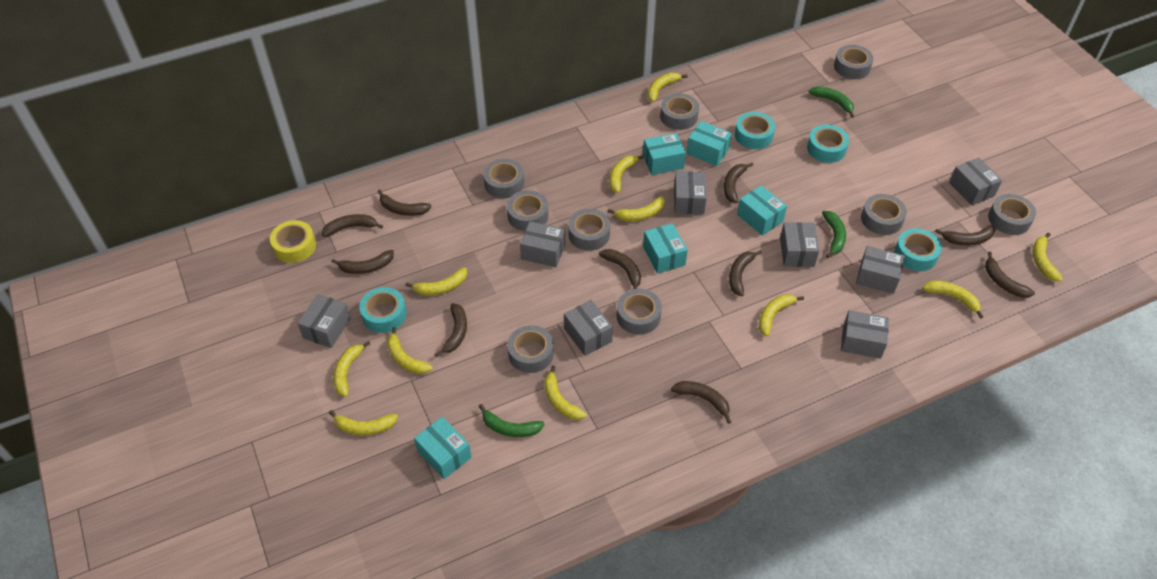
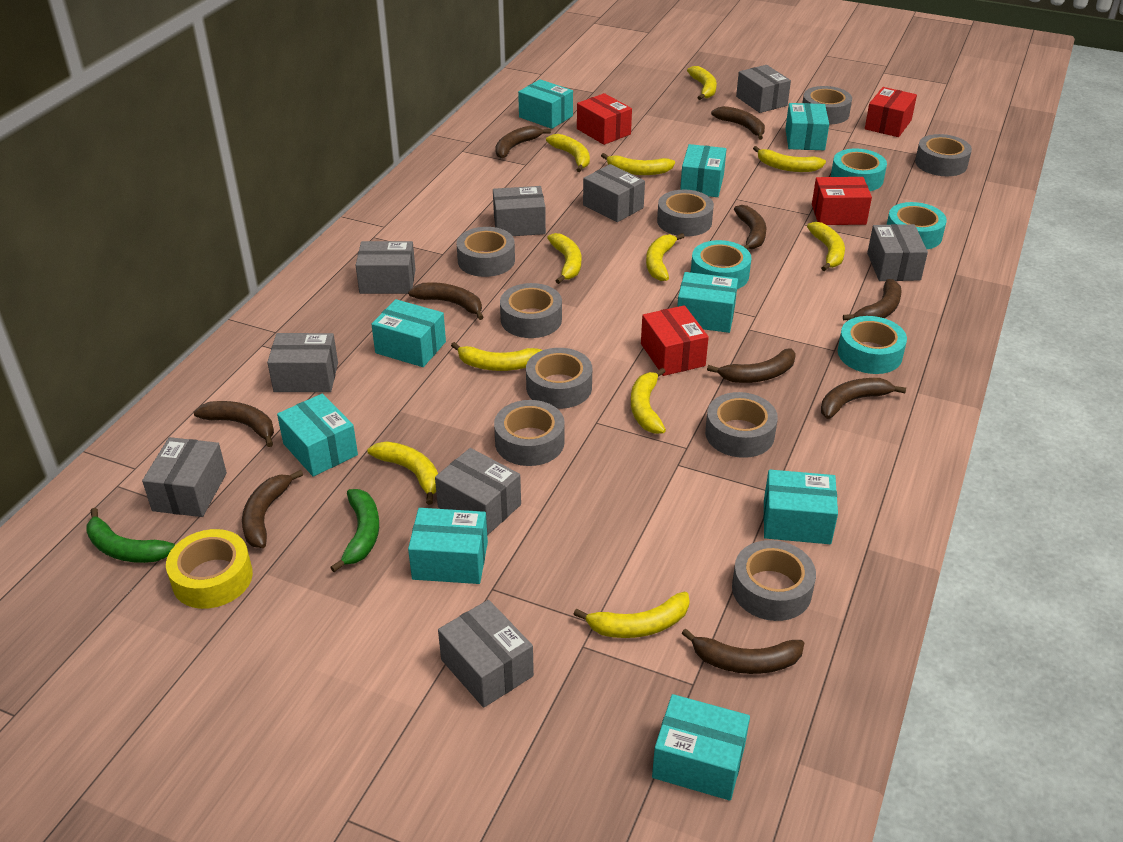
green banana: 3 -> 2
grey box: 8 -> 9
red box: 0 -> 4
turquoise box: 5 -> 9

